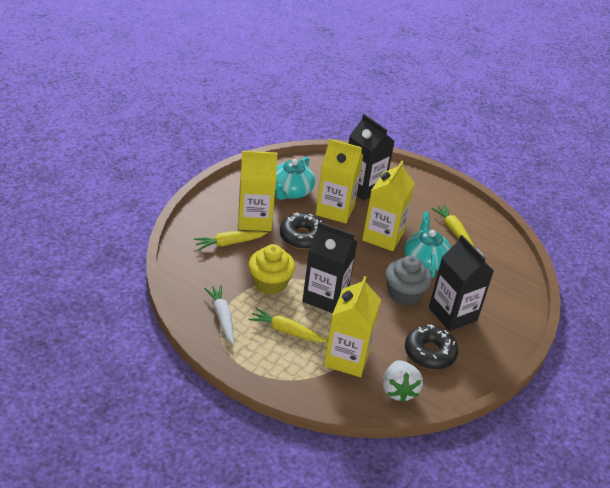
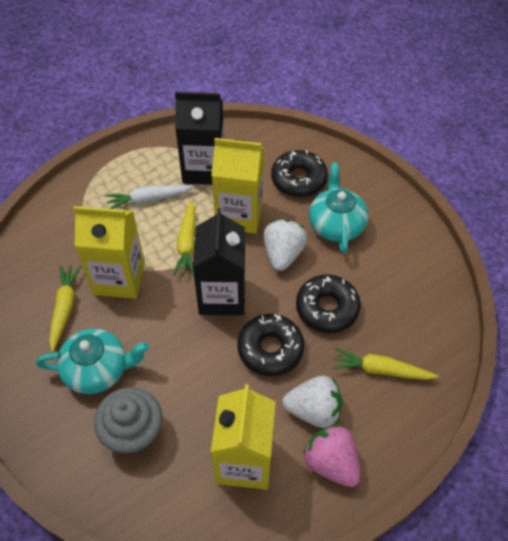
black carton: 3 -> 2
black donut: 2 -> 3
pink strawberry: 0 -> 1
white strawberry: 1 -> 2
yellow carton: 4 -> 3
yellow cupcake: 1 -> 0

